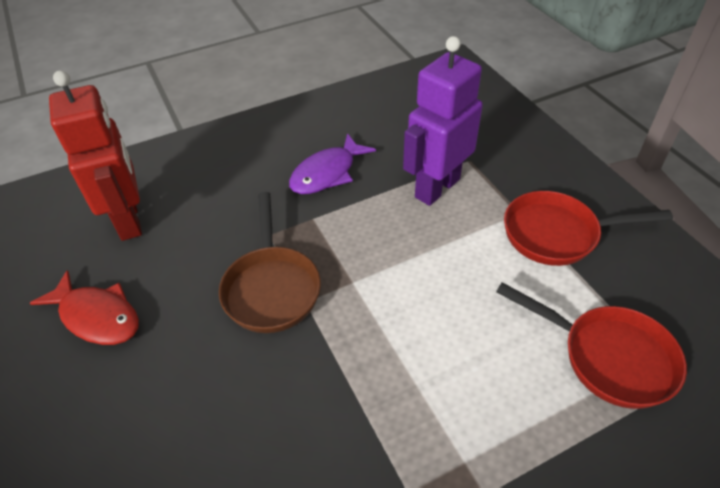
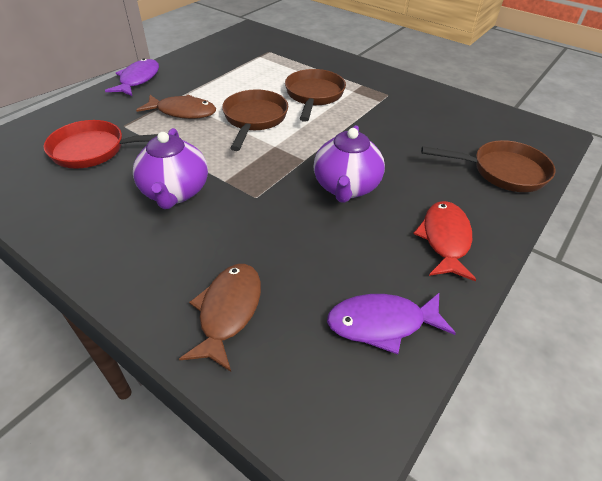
brown fish: 0 -> 2
brown pan: 1 -> 3
purple fish: 1 -> 2
purple robot: 1 -> 0
purple teapot: 0 -> 2
red pan: 2 -> 1
red robot: 1 -> 0

